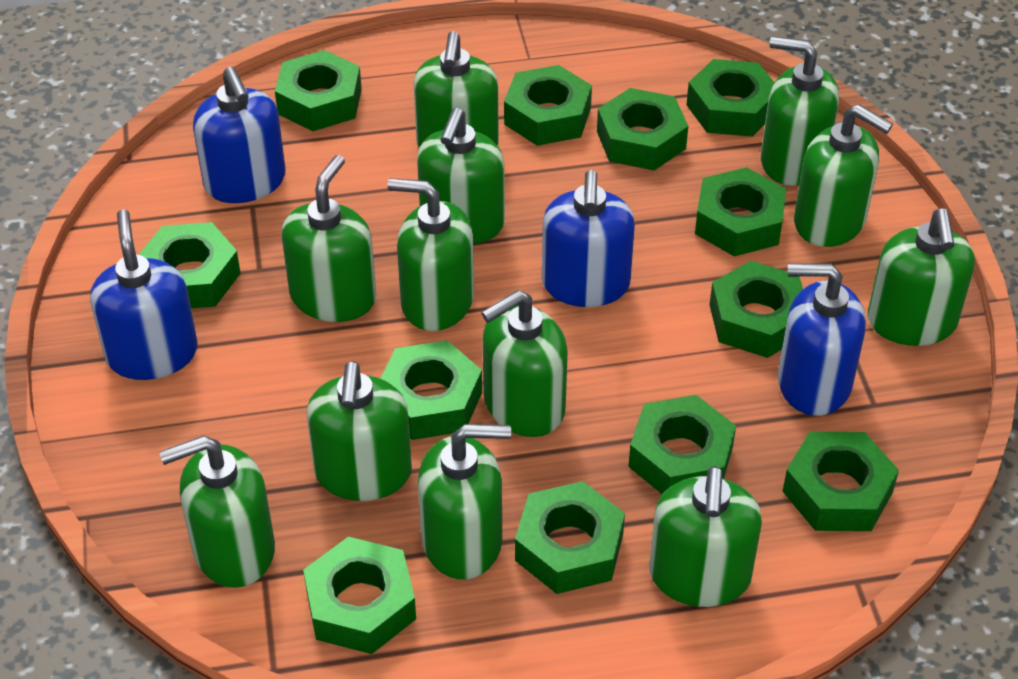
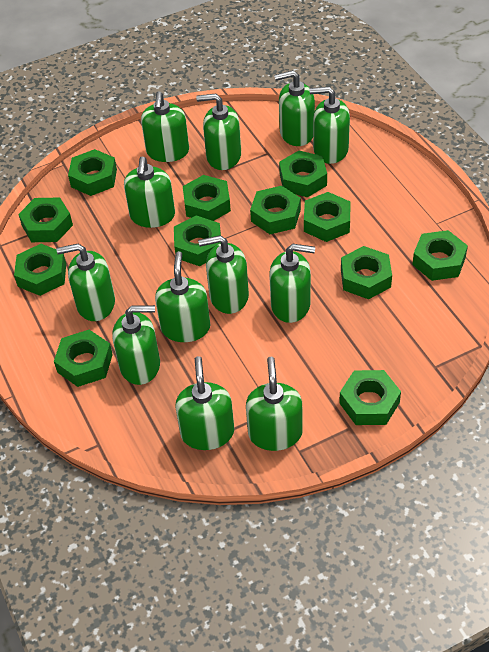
blue soap dispenser: 4 -> 0

